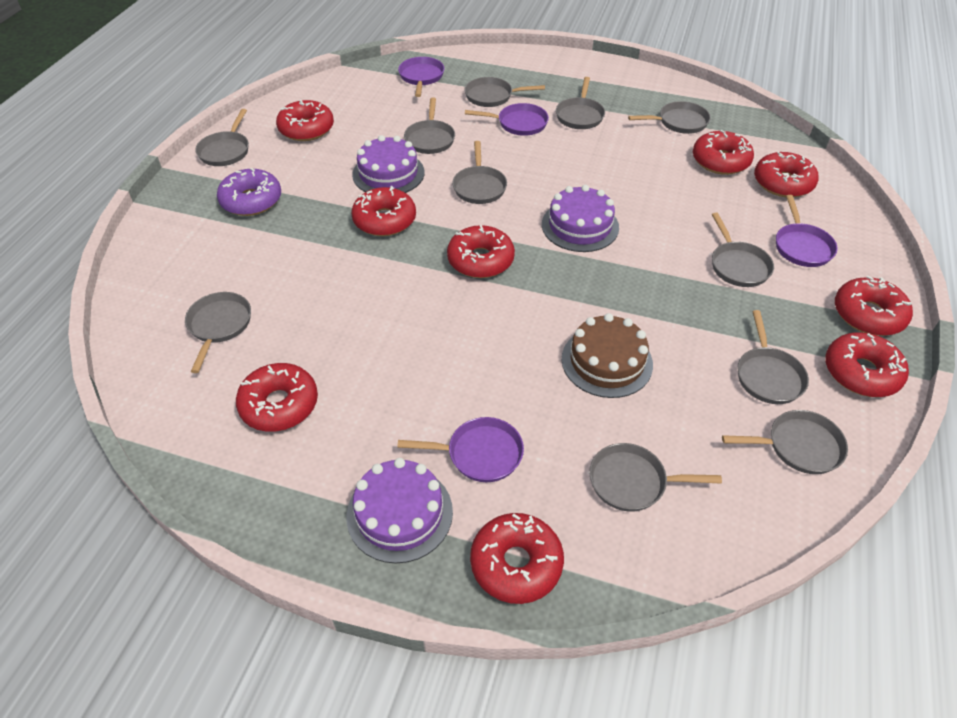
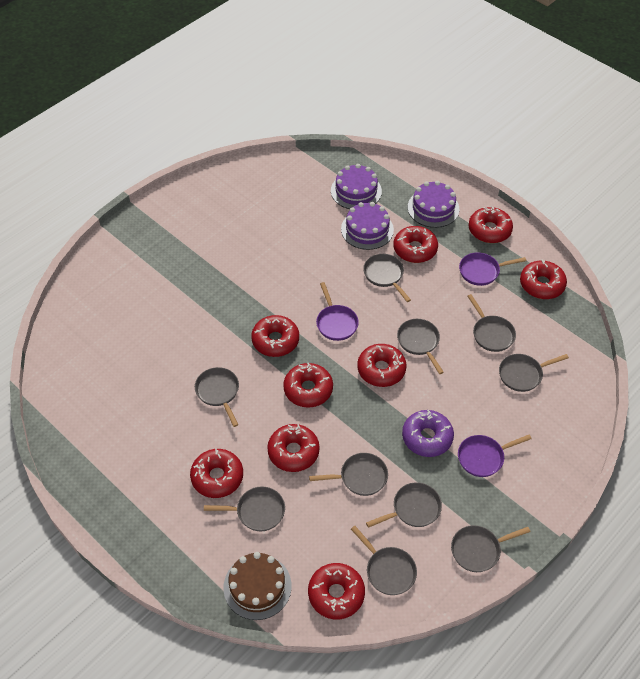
grey pan: 11 -> 10
purple pan: 4 -> 3

